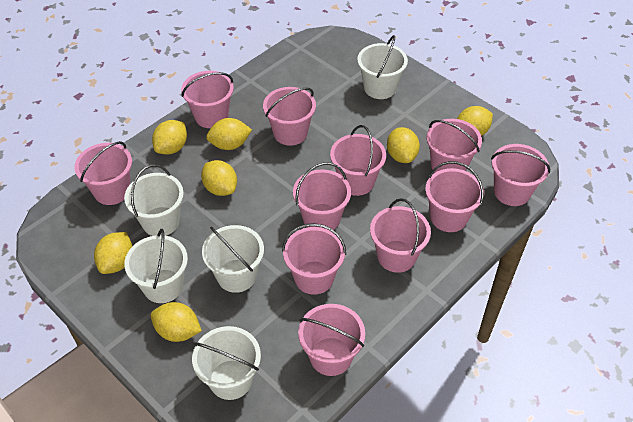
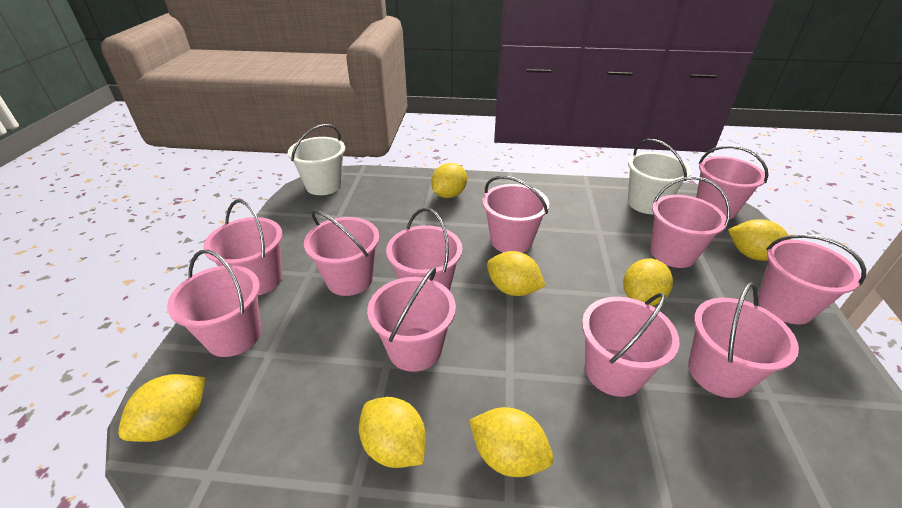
white bucket: 5 -> 2

